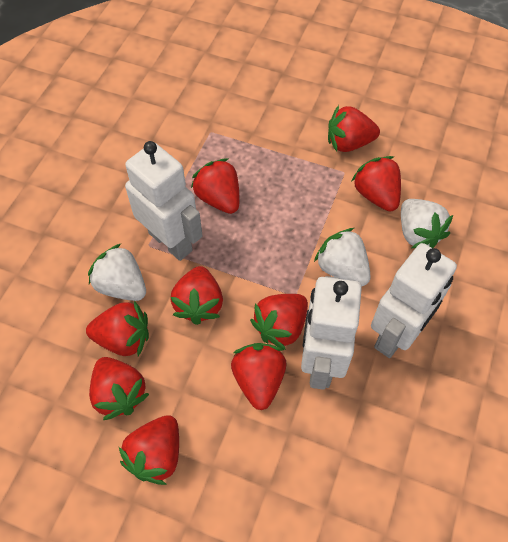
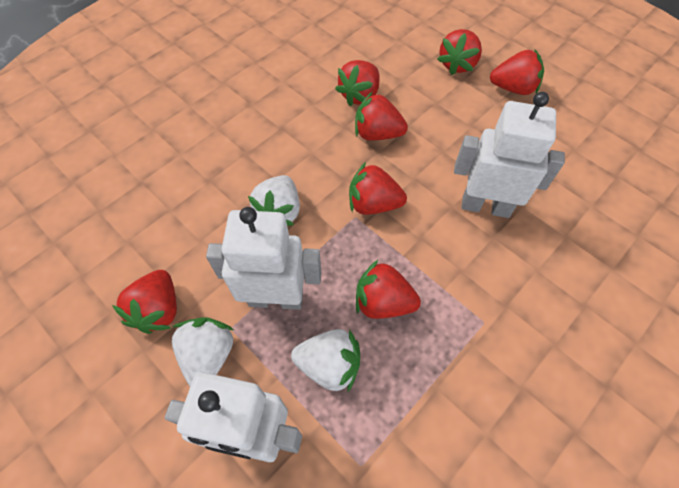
red strawberry: 9 -> 7

